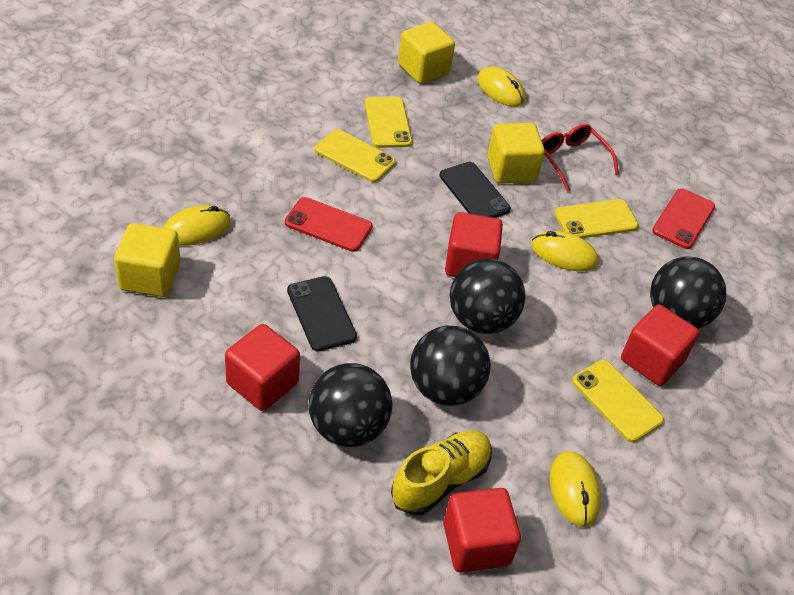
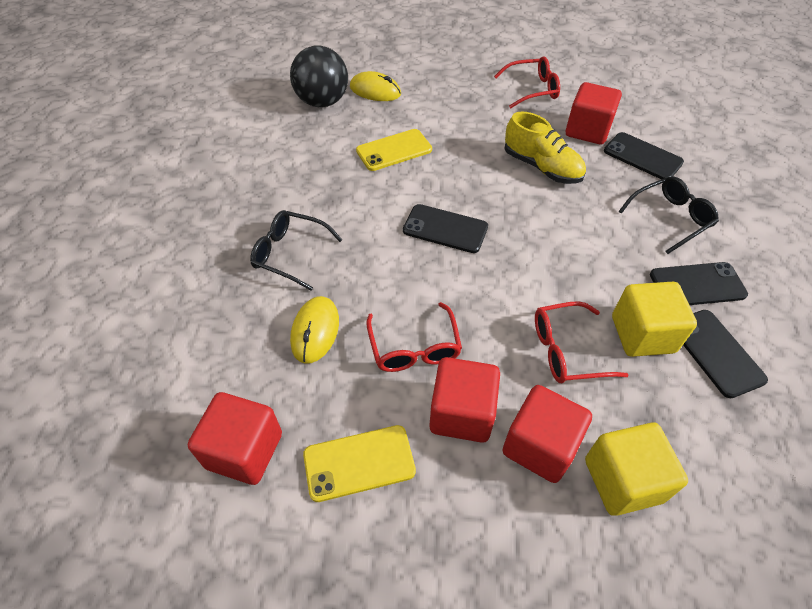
black ball: 4 -> 1
black glasses: 0 -> 2
black phone: 2 -> 4
red glasses: 1 -> 3
red phone: 2 -> 0
yellow cube: 3 -> 2
yellow mouse: 4 -> 2
yellow phone: 4 -> 2

